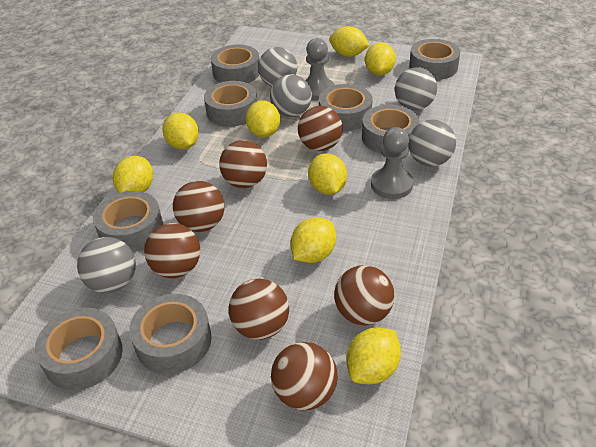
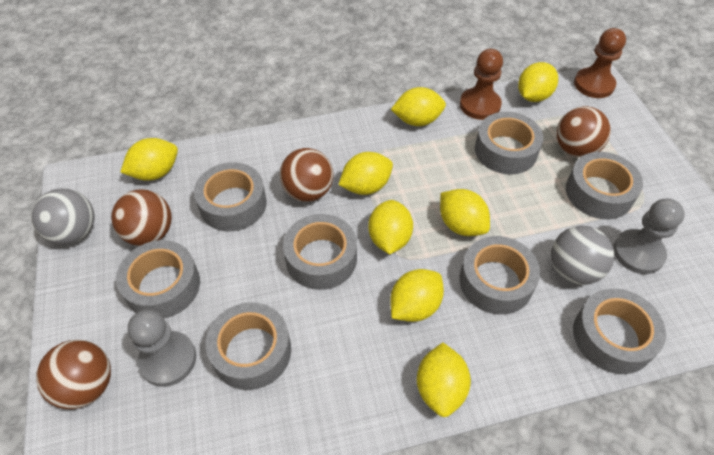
brown ball: 7 -> 4
brown pawn: 0 -> 2
grey ball: 5 -> 2

